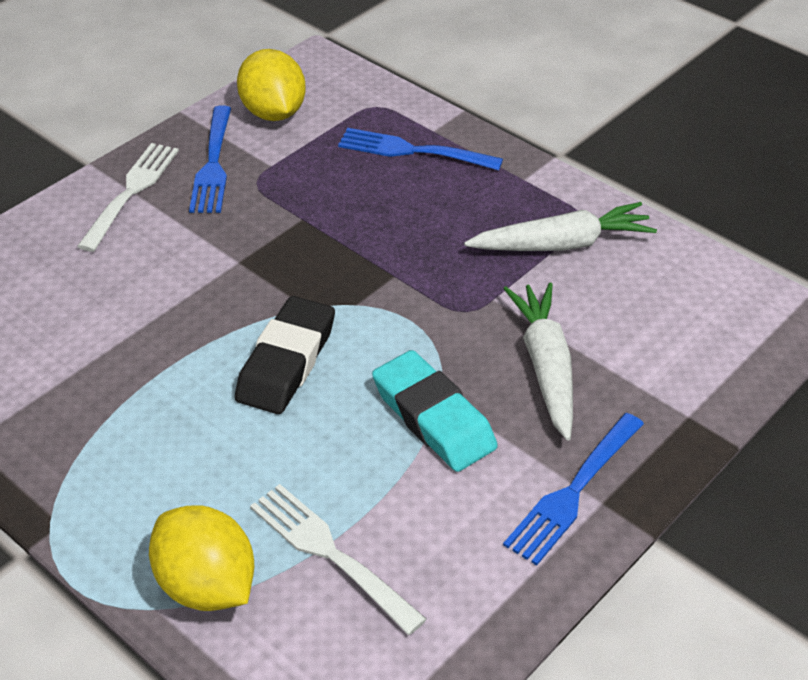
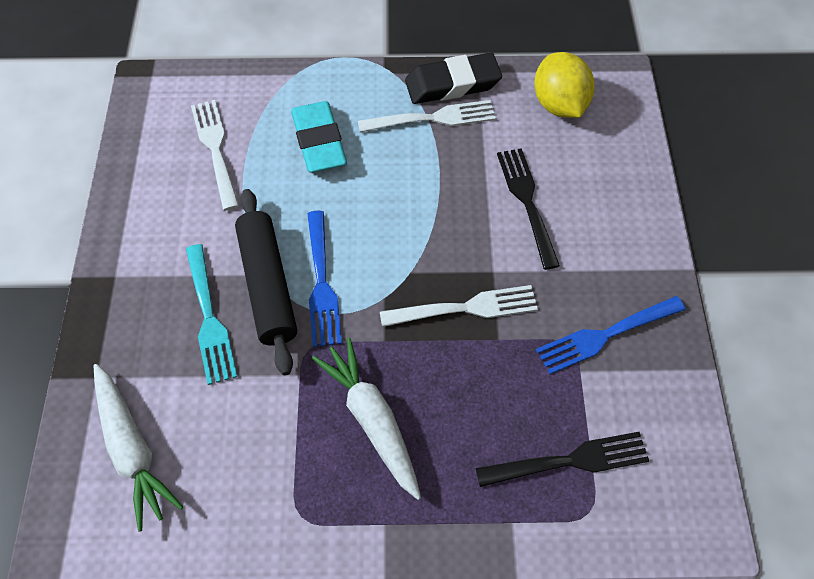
black fork: 0 -> 2
black rolling pin: 0 -> 1
blue fork: 3 -> 2
turquoise fork: 0 -> 1
white fork: 2 -> 3
yellow lemon: 2 -> 1

